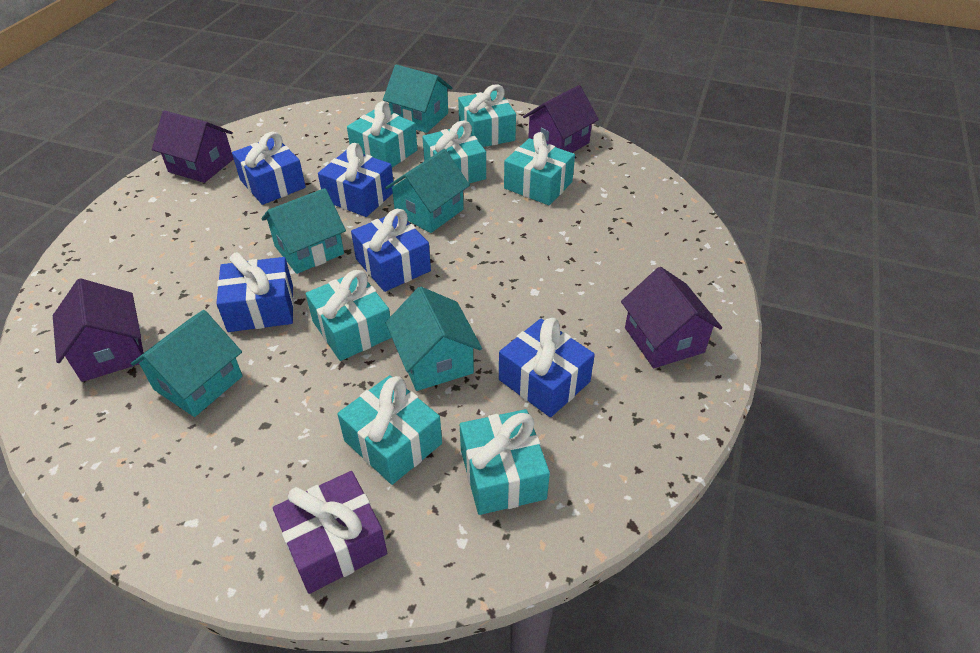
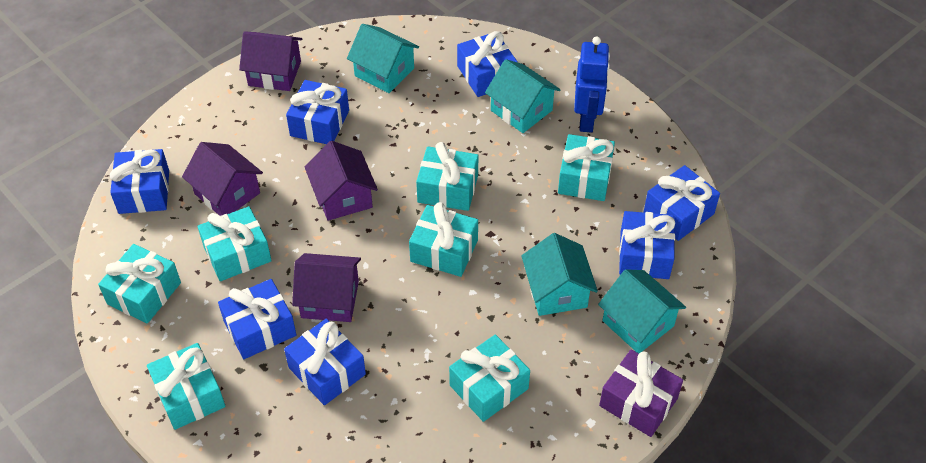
blue gift: 5 -> 7
blue robot: 0 -> 1
turquoise house: 5 -> 4

